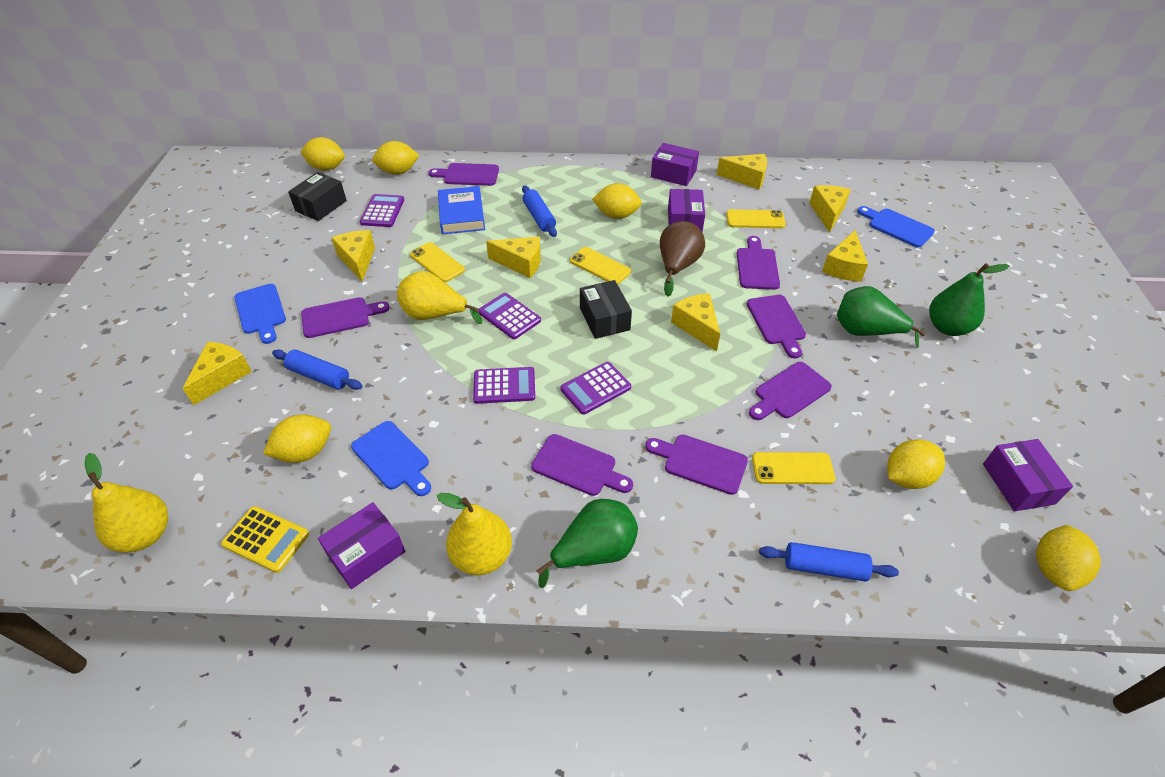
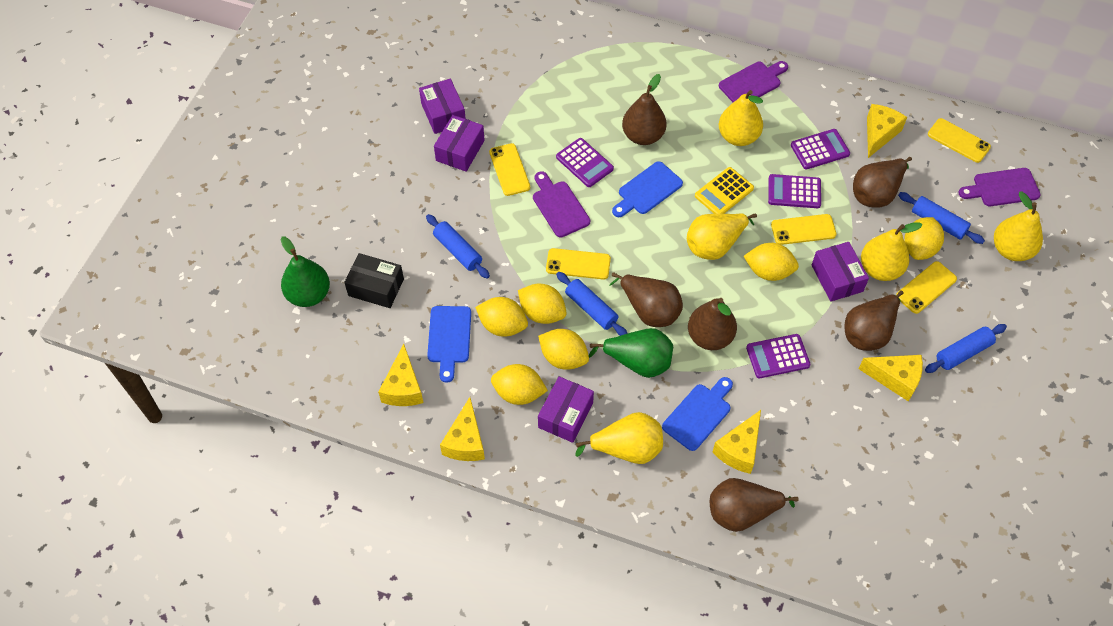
black box: 2 -> 1
blue book: 1 -> 0
blue rolling pin: 3 -> 4
brown pear: 1 -> 6
green pear: 3 -> 2
purple cutting board: 7 -> 3
yellow cheese: 7 -> 5
yellow pear: 3 -> 5
yellow phone: 4 -> 5

